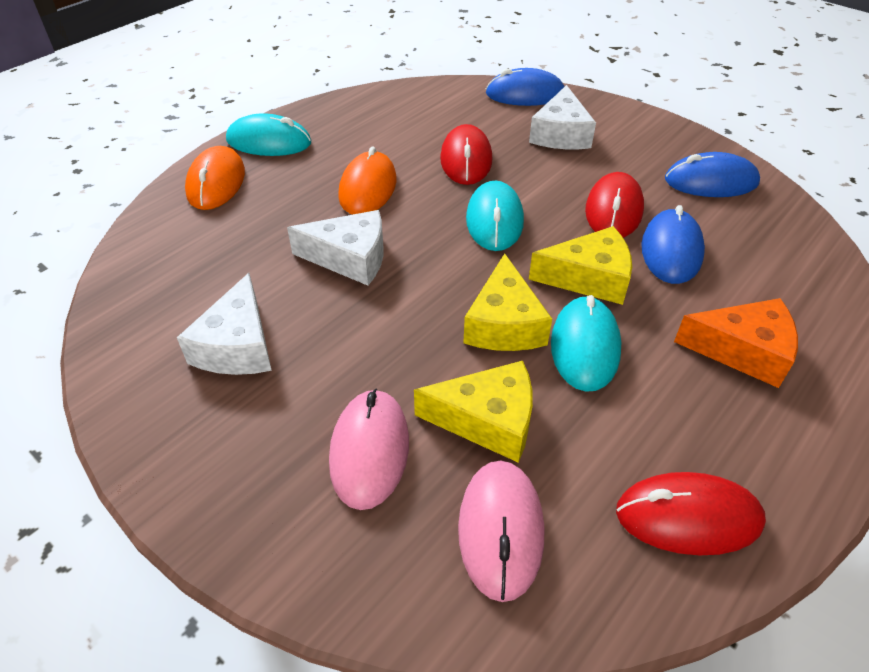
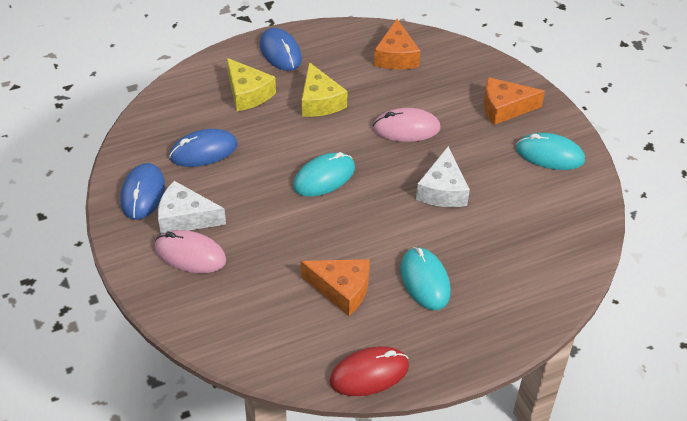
orange cheese: 1 -> 3
orange mouse: 2 -> 0
red mouse: 3 -> 1
white cheese: 3 -> 2
yellow cheese: 3 -> 2

